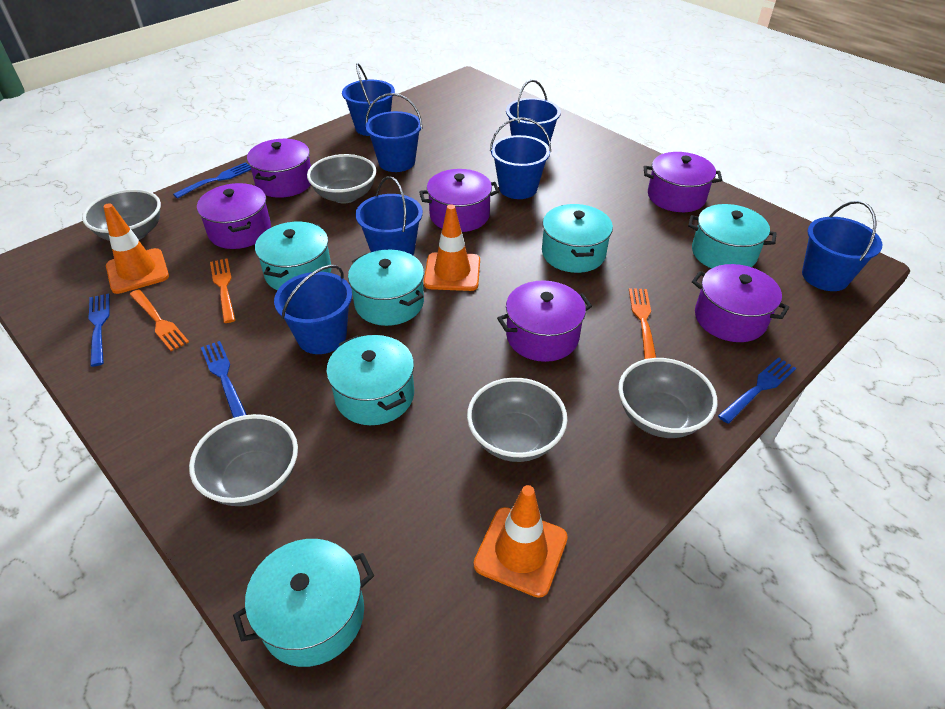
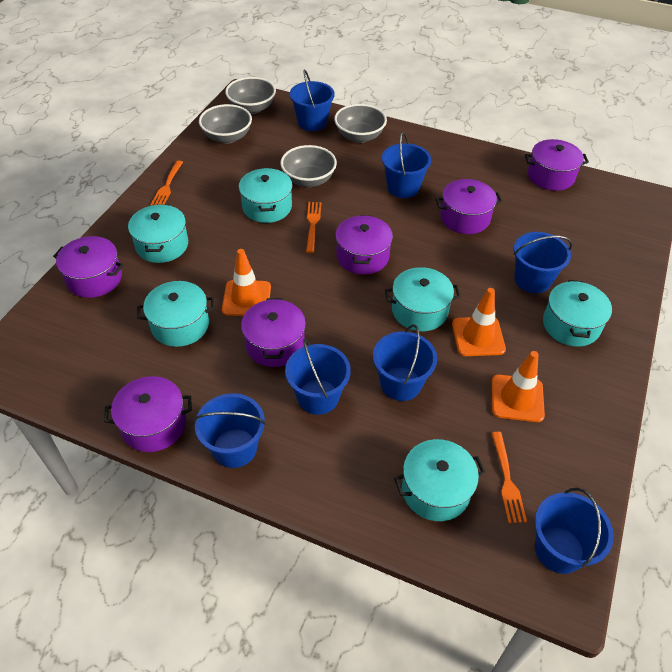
blue fork: 4 -> 0
grey bowl: 5 -> 4

